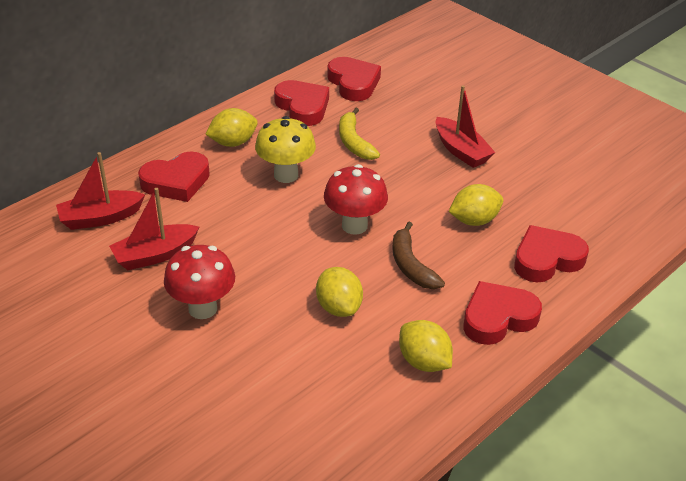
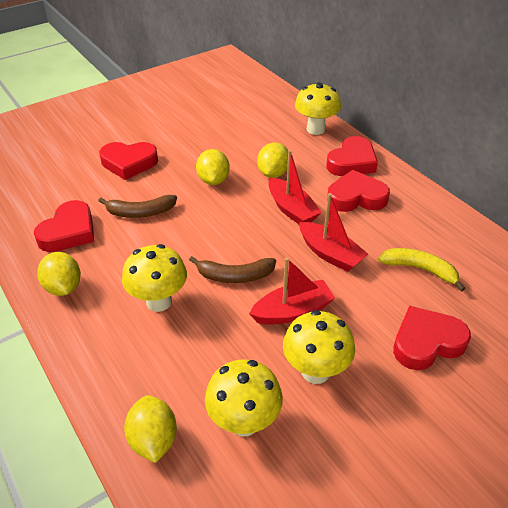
brown banana: 1 -> 2
red mushroom: 2 -> 0
yellow mushroom: 1 -> 4

